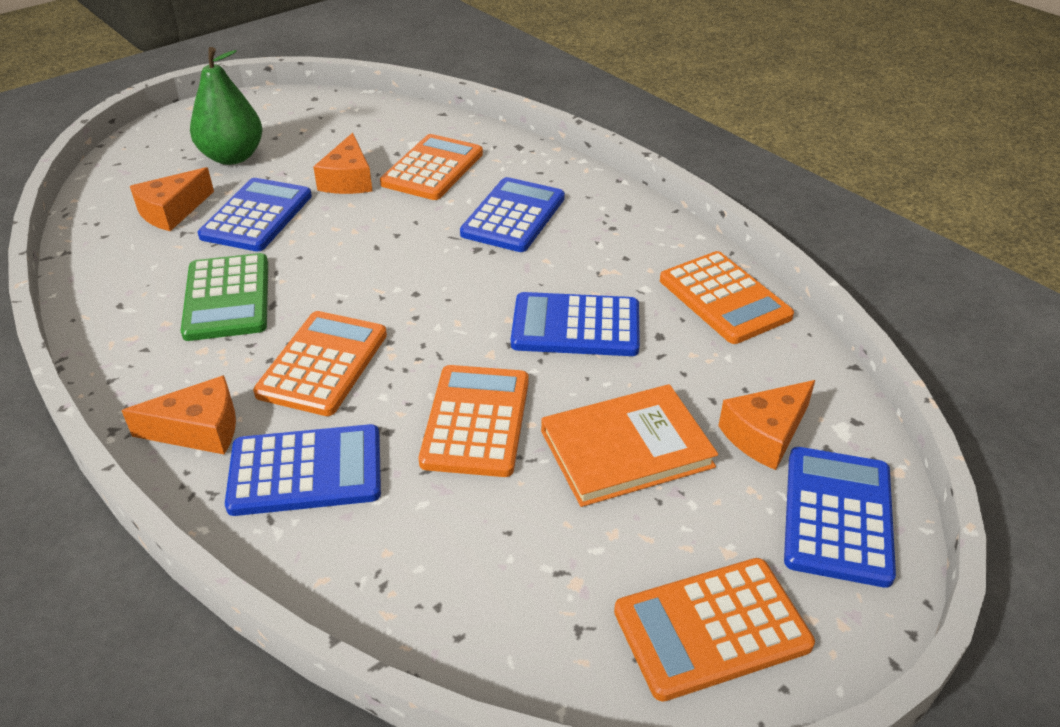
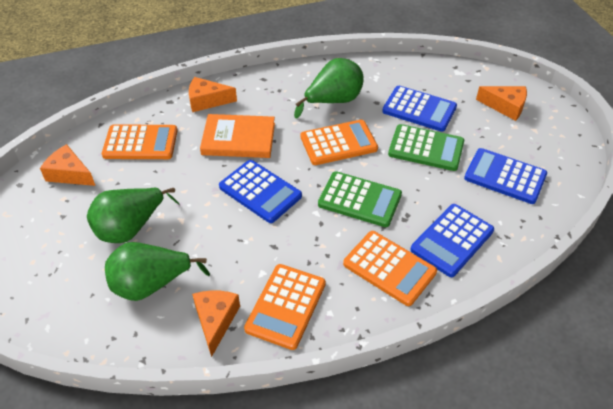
blue calculator: 5 -> 4
green calculator: 1 -> 2
green pear: 1 -> 3
orange calculator: 5 -> 4

